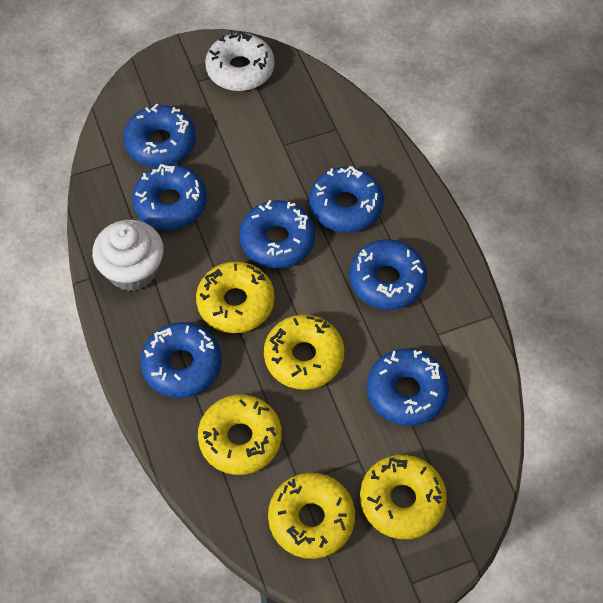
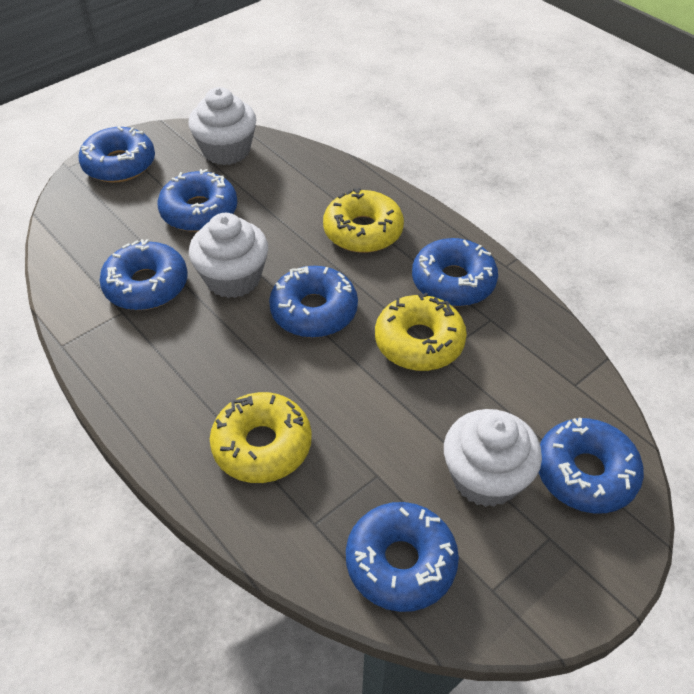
white cupcake: 1 -> 3
white donut: 1 -> 0
yellow donut: 5 -> 3

